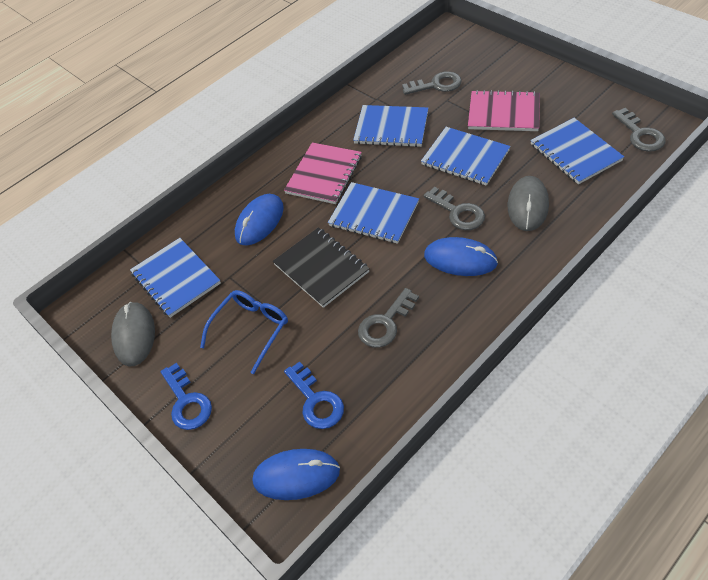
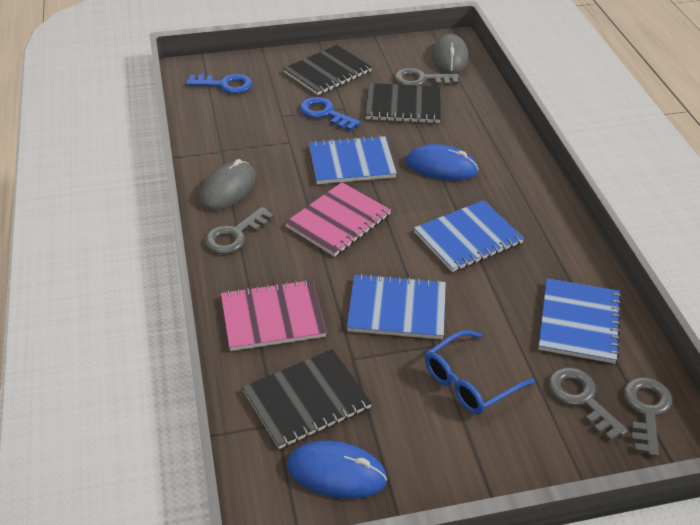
black notebook: 1 -> 3
blue mouse: 3 -> 2
blue notebook: 5 -> 4

